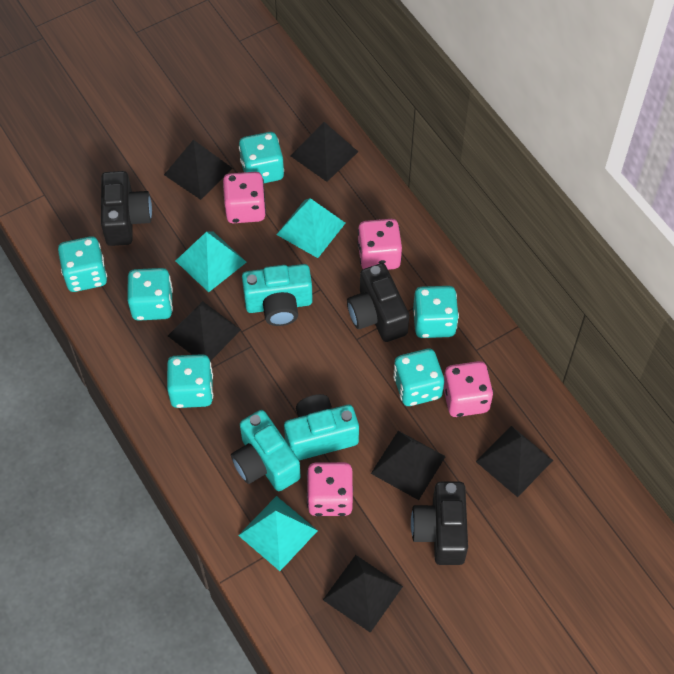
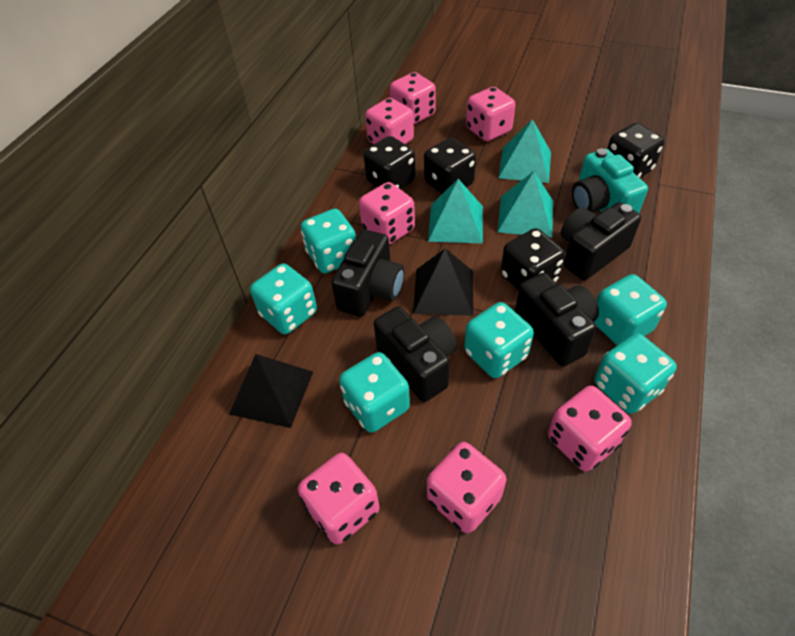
black camera: 3 -> 4
black dice: 0 -> 4
black pyramid: 6 -> 2
pink dice: 4 -> 7
turquoise camera: 3 -> 1

